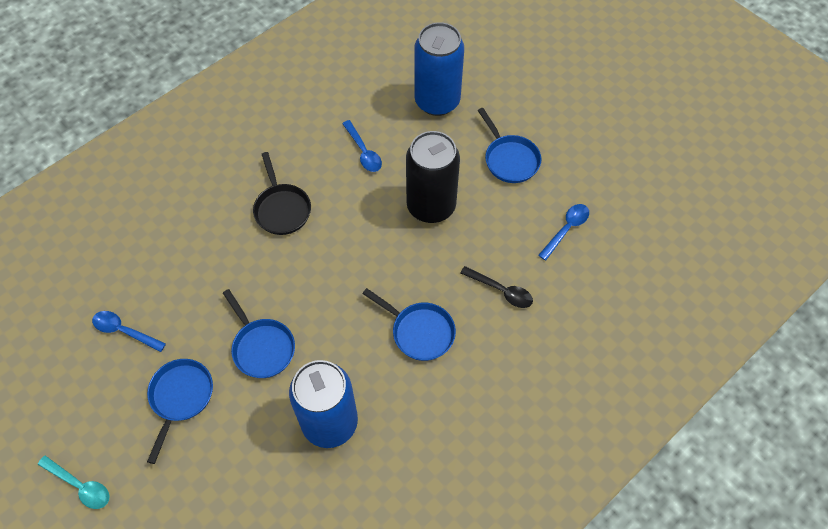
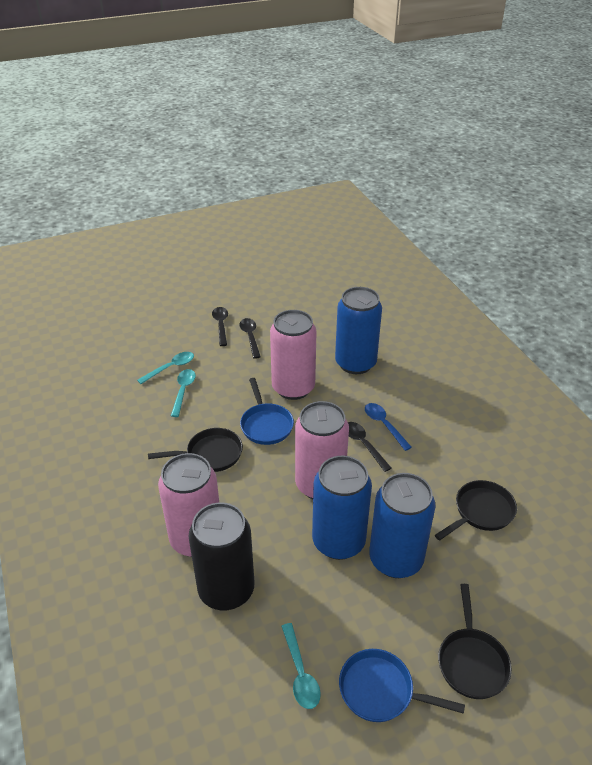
black pan: 1 -> 3
black spoon: 1 -> 3
blue can: 2 -> 3
blue pan: 4 -> 2
blue spoon: 3 -> 1
pink can: 0 -> 3
turquoise spoon: 1 -> 3

